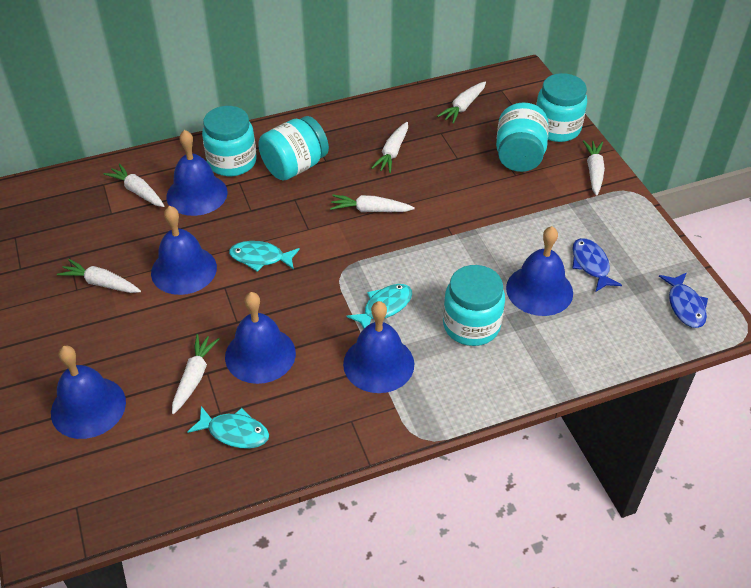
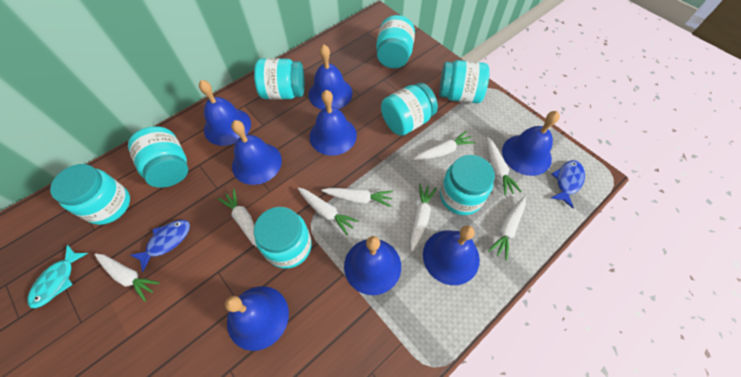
blue bell: 6 -> 8
turquoise fish: 3 -> 1
turquoise jar: 5 -> 8
white carrot: 7 -> 8

